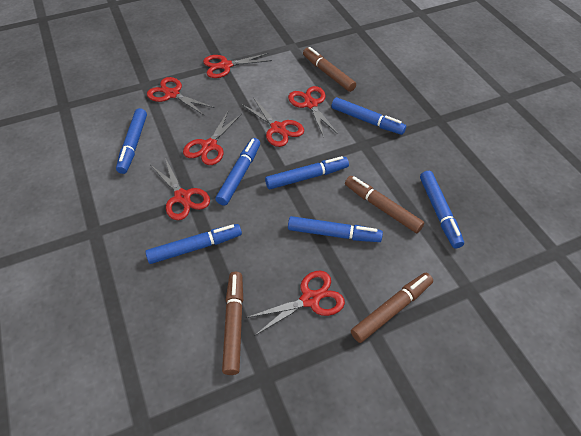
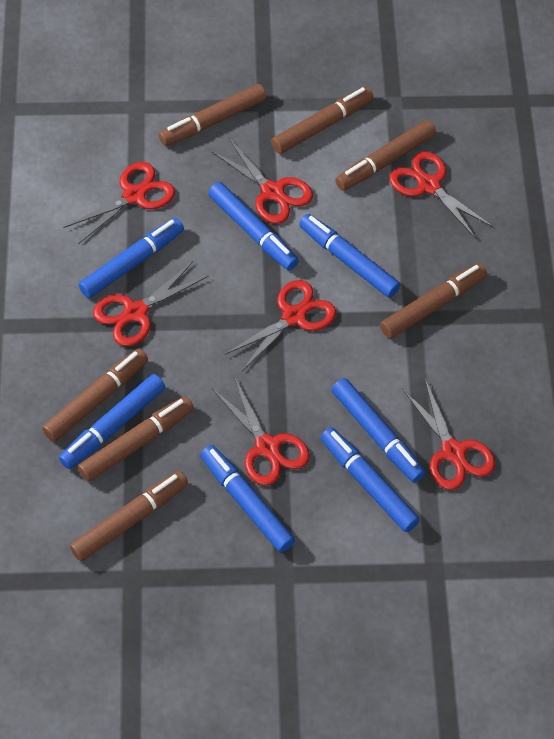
brown marker: 4 -> 7

